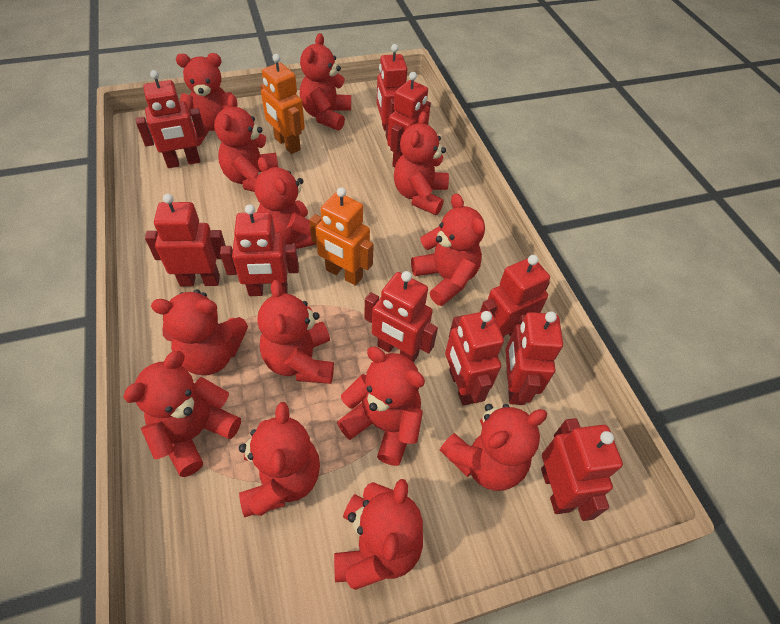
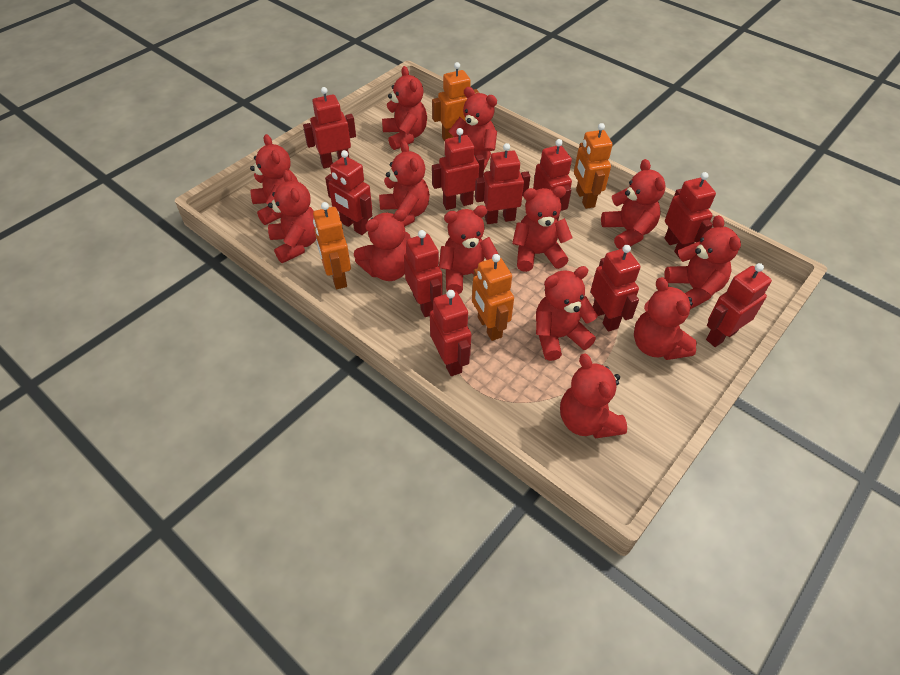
orange robot: 2 -> 4

